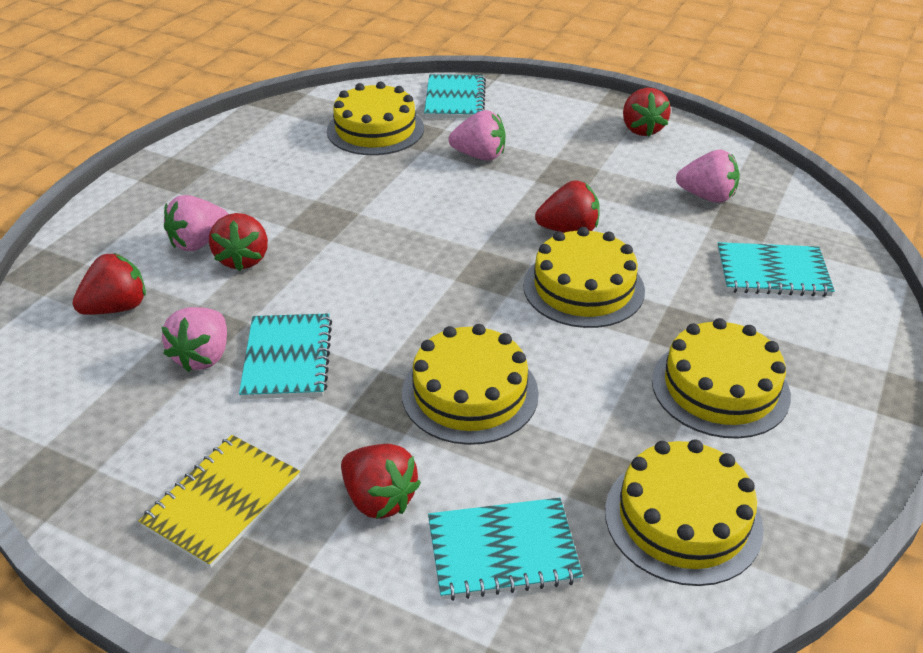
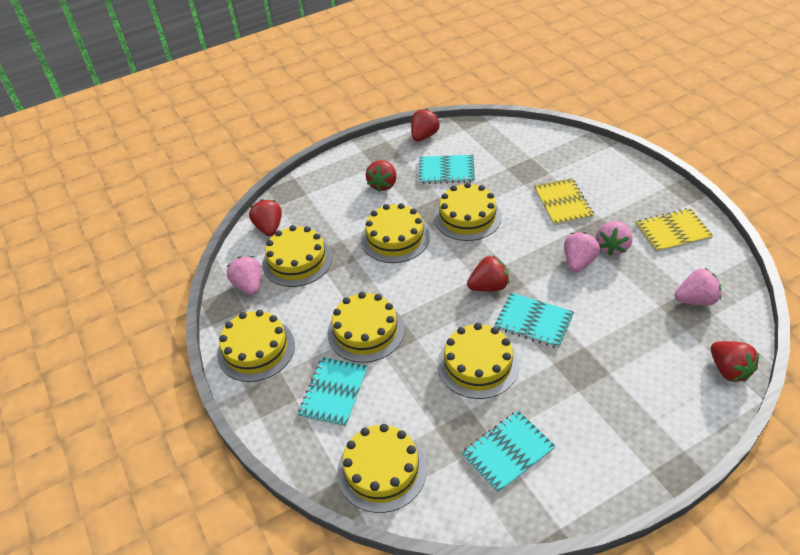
yellow cake: 5 -> 7
yellow notebook: 1 -> 2

